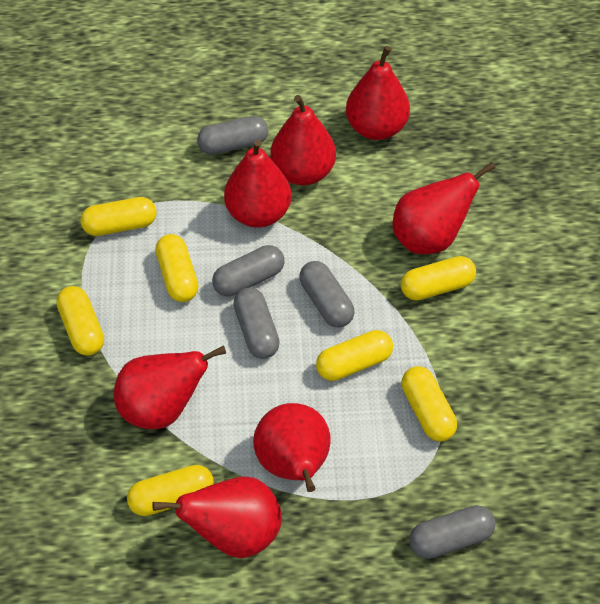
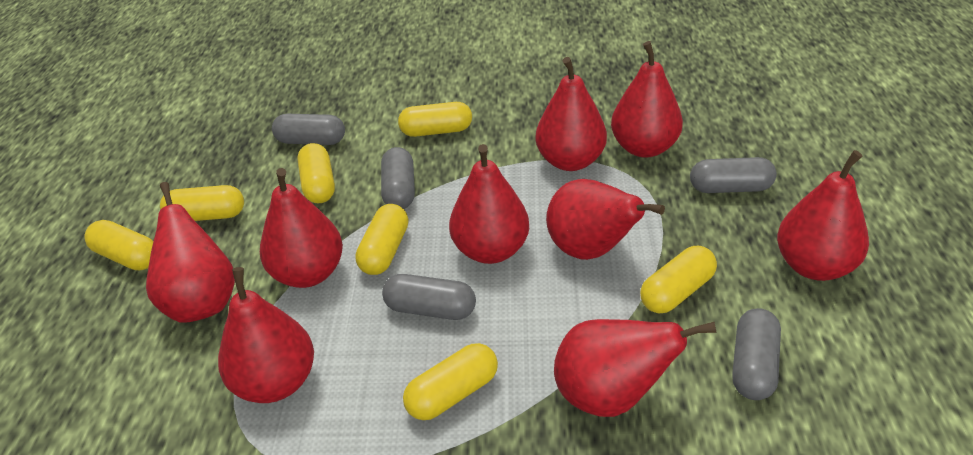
red pear: 7 -> 9

